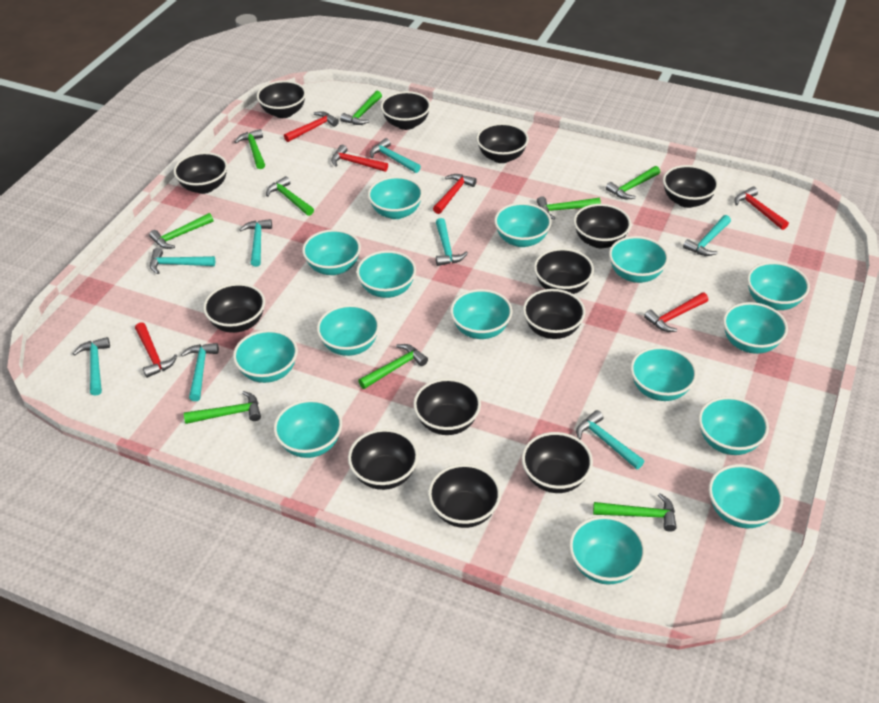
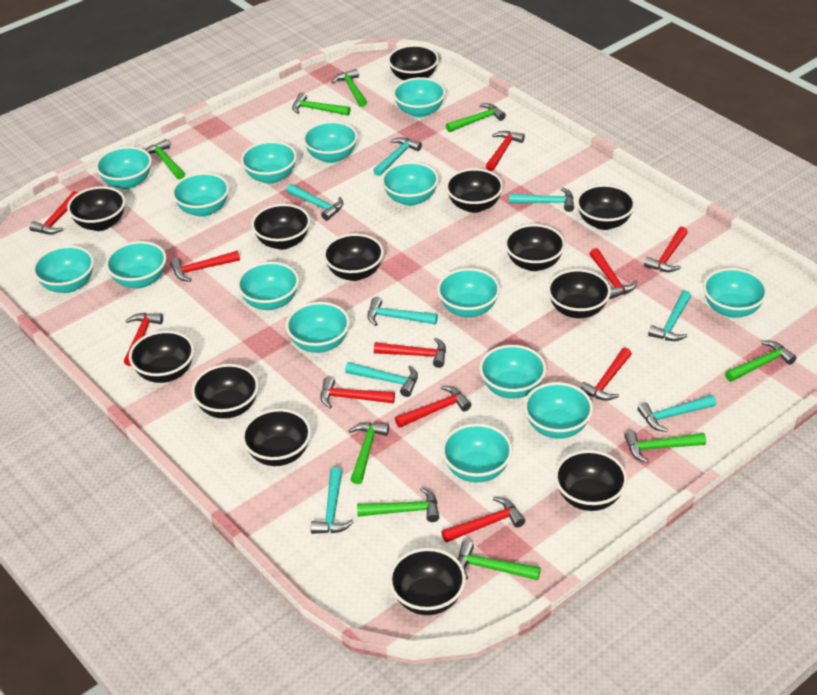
red hammer: 6 -> 11

